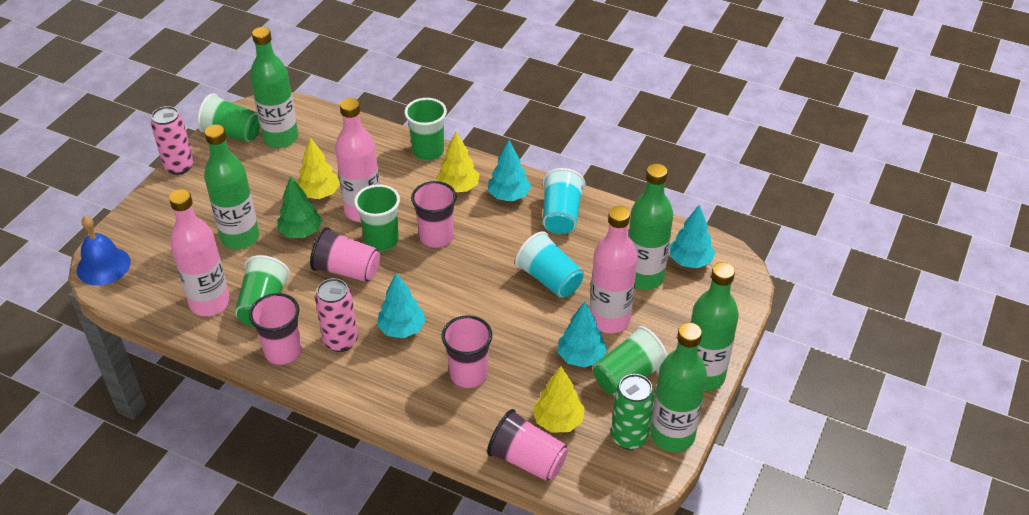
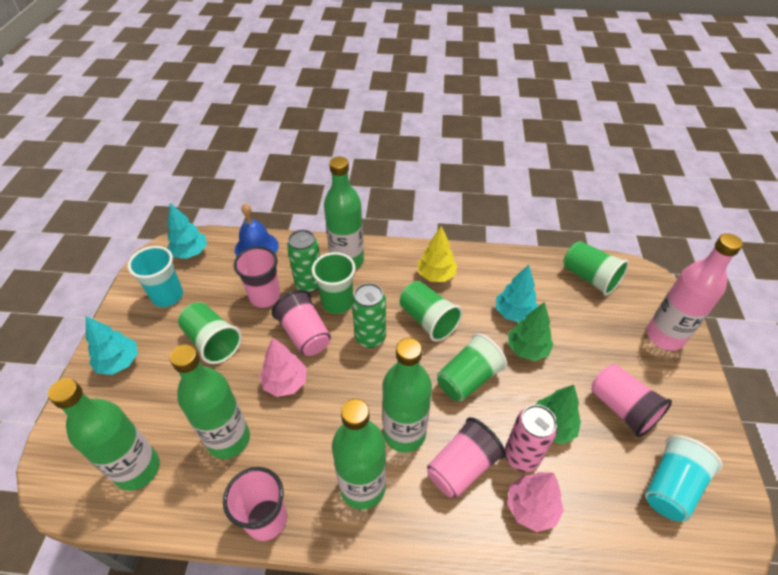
green can: 1 -> 2
green tree: 1 -> 2
pink bottle: 3 -> 1
pink can: 2 -> 1
pink tree: 0 -> 2
turquoise tree: 4 -> 3
yellow tree: 3 -> 1

